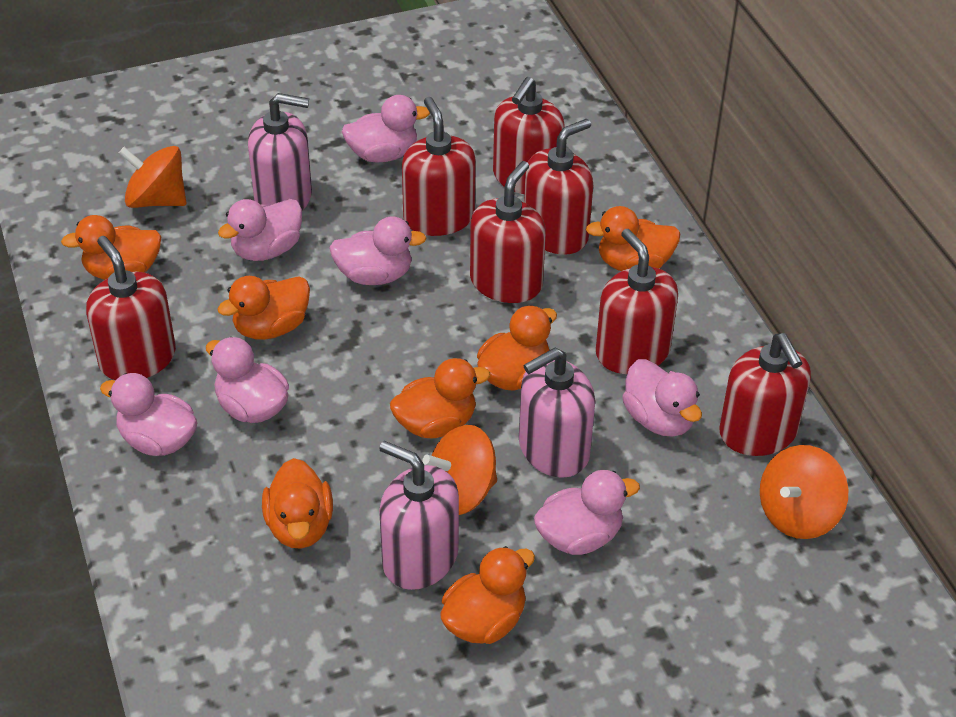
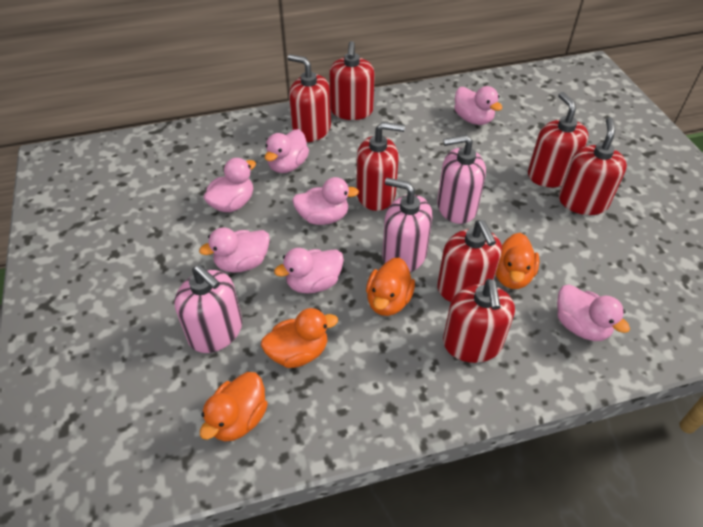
orange duck: 7 -> 4
orange spinning top: 3 -> 0

